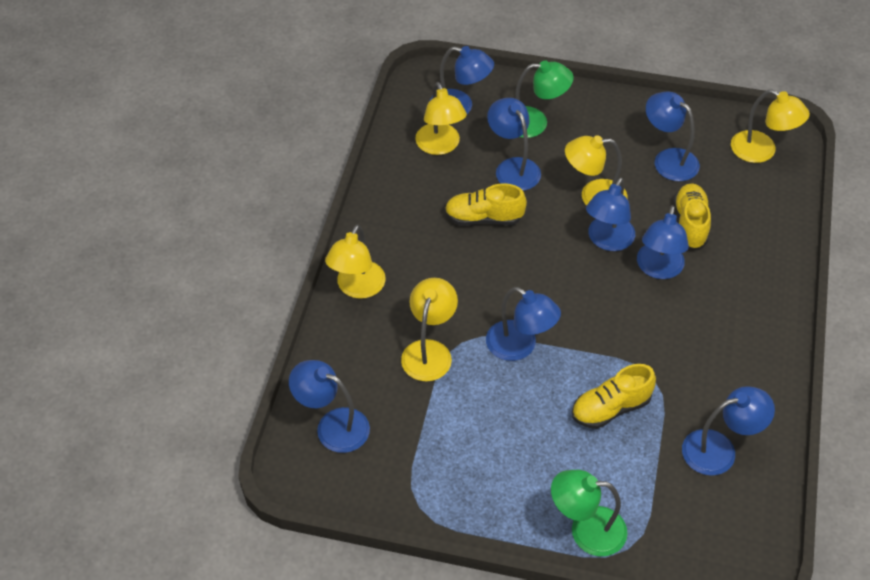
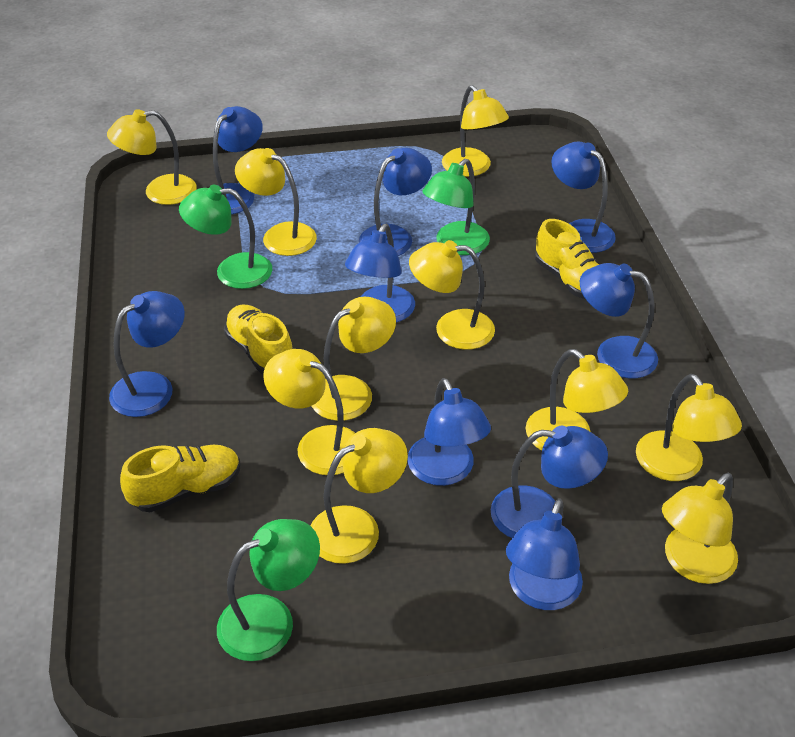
blue lamp: 8 -> 9
green lamp: 2 -> 3
yellow lamp: 5 -> 10

